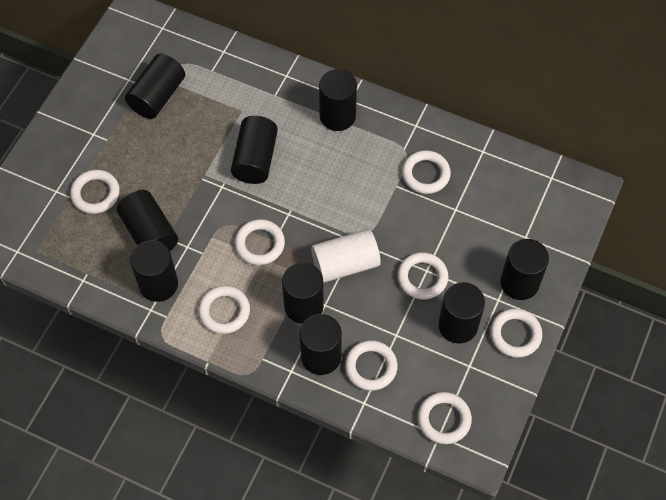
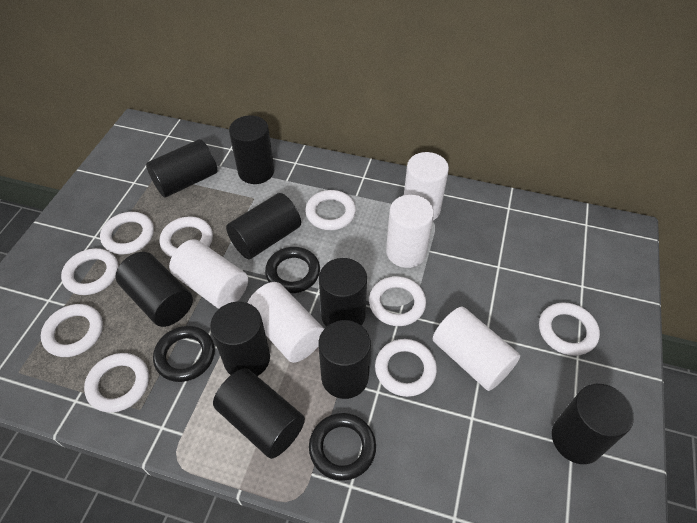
black ring: 0 -> 3
white cylinder: 1 -> 5
white ring: 8 -> 9

